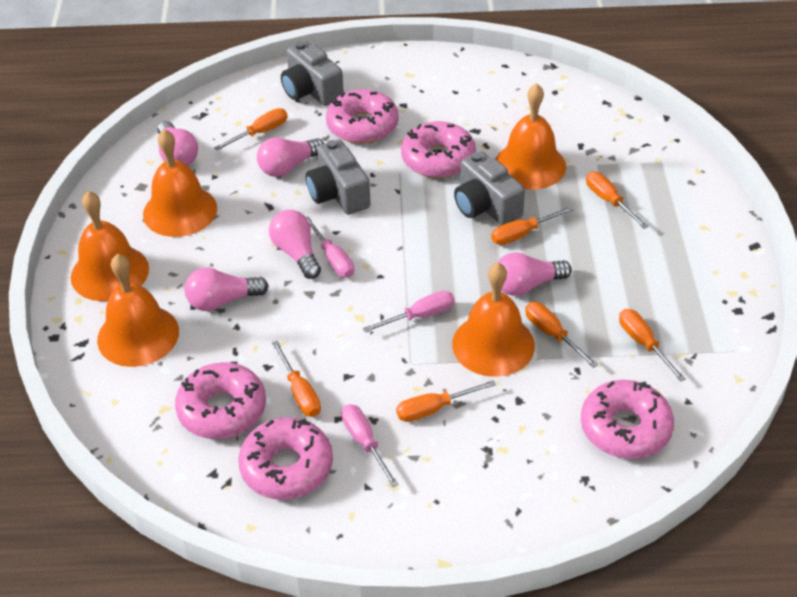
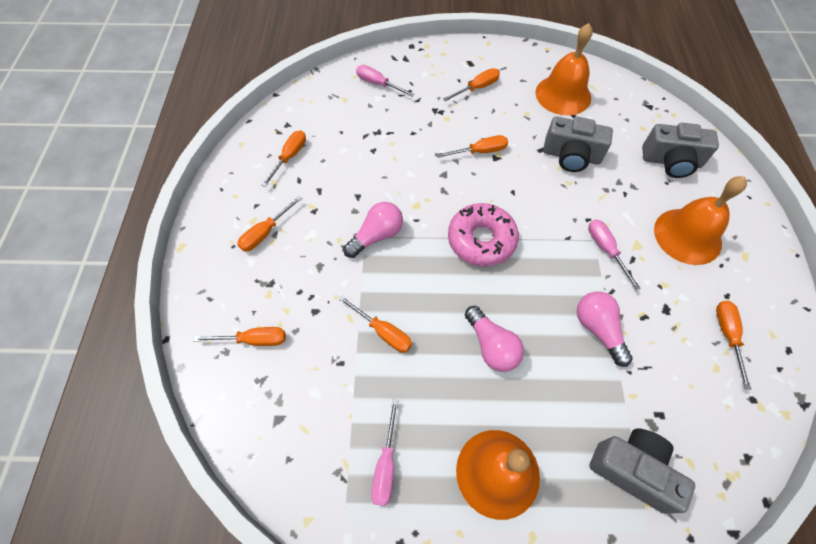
orange bell: 5 -> 3
pink donut: 5 -> 1
pink light bulb: 5 -> 3

